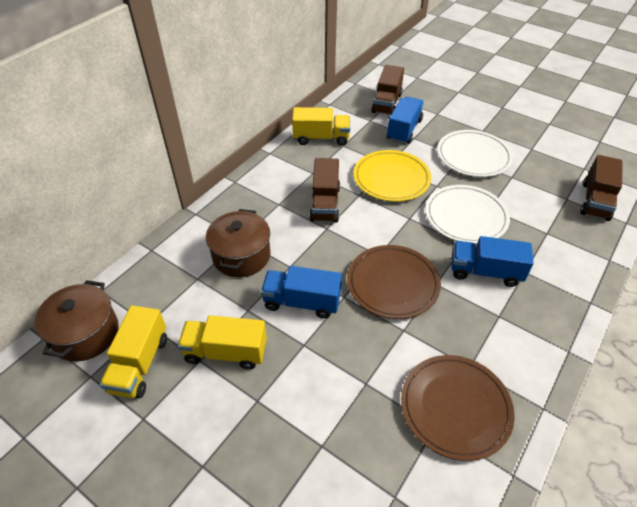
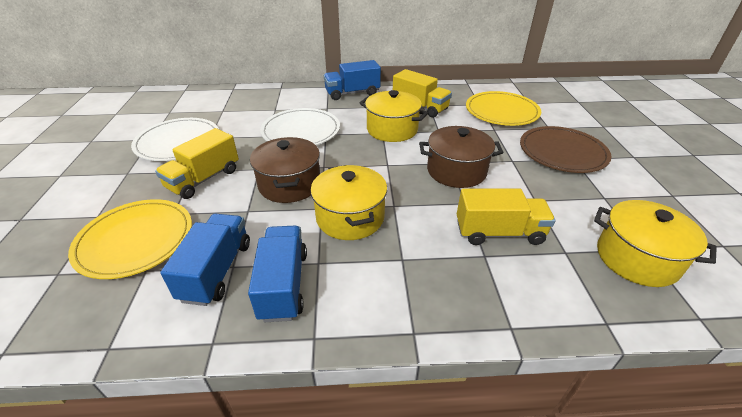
brown plate: 2 -> 1
brown truck: 3 -> 0
yellow plate: 1 -> 2
yellow pot: 0 -> 3

